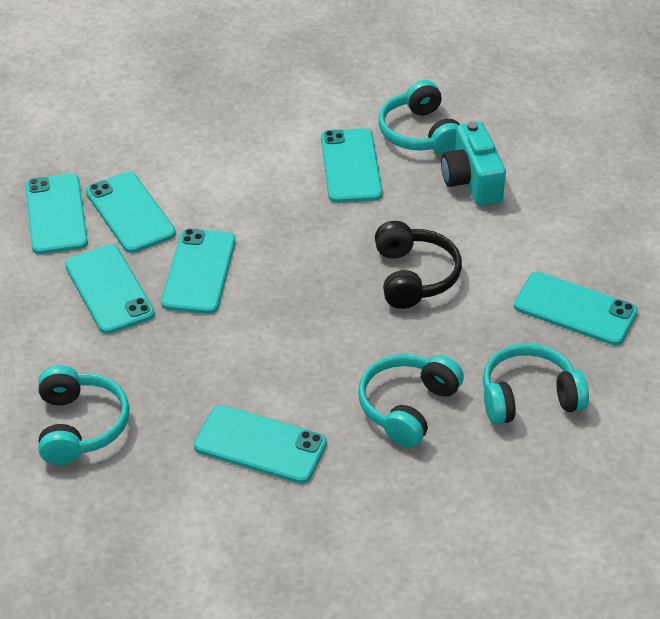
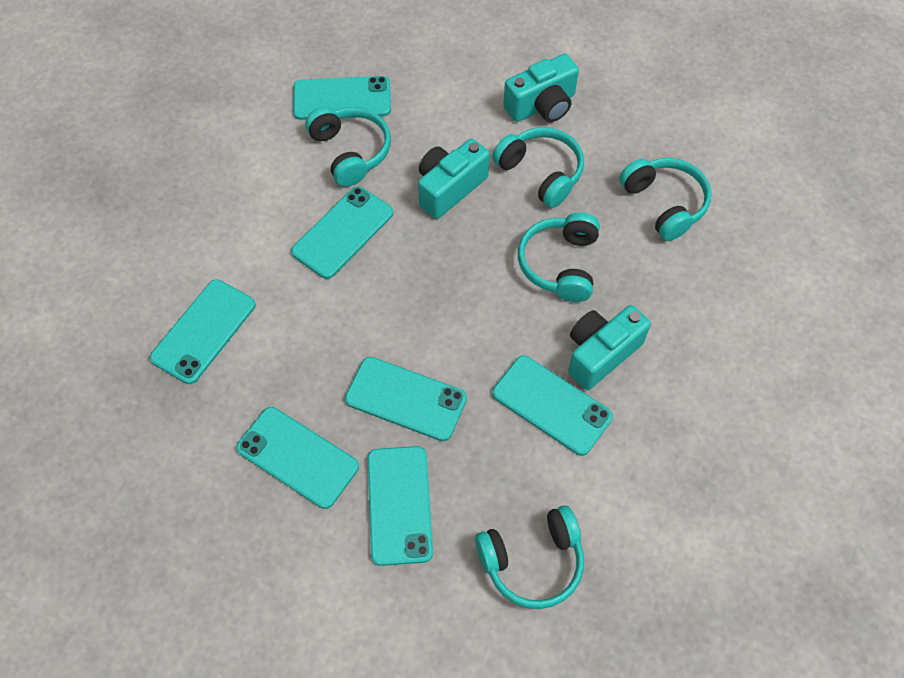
black headphones: 1 -> 0
turquoise camera: 1 -> 3
turquoise headphones: 4 -> 5

